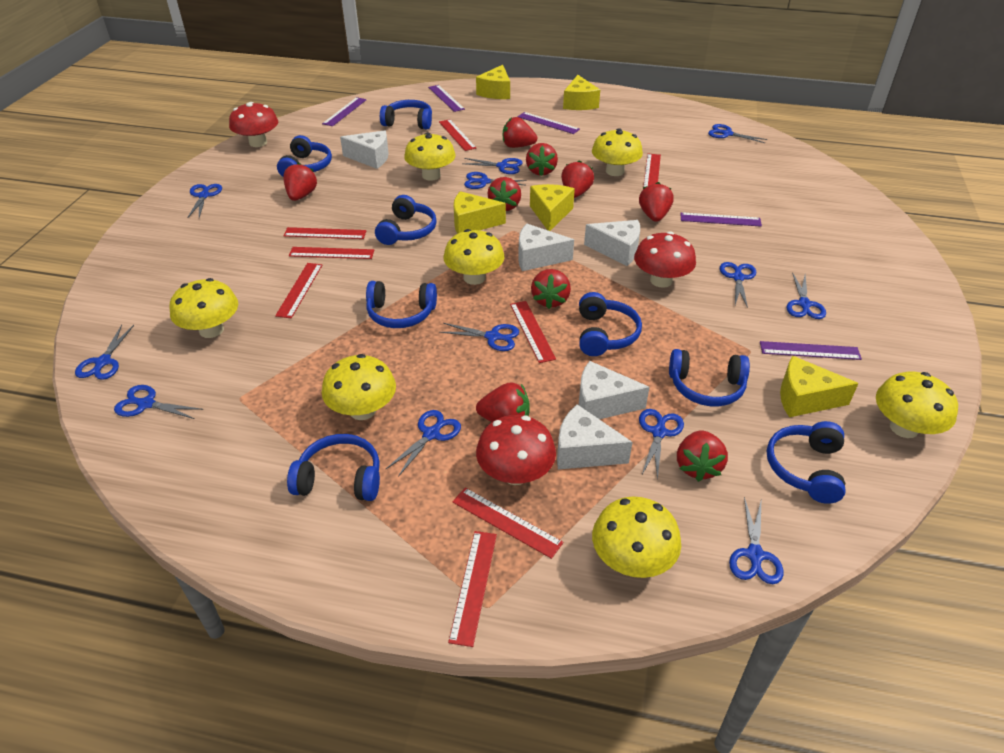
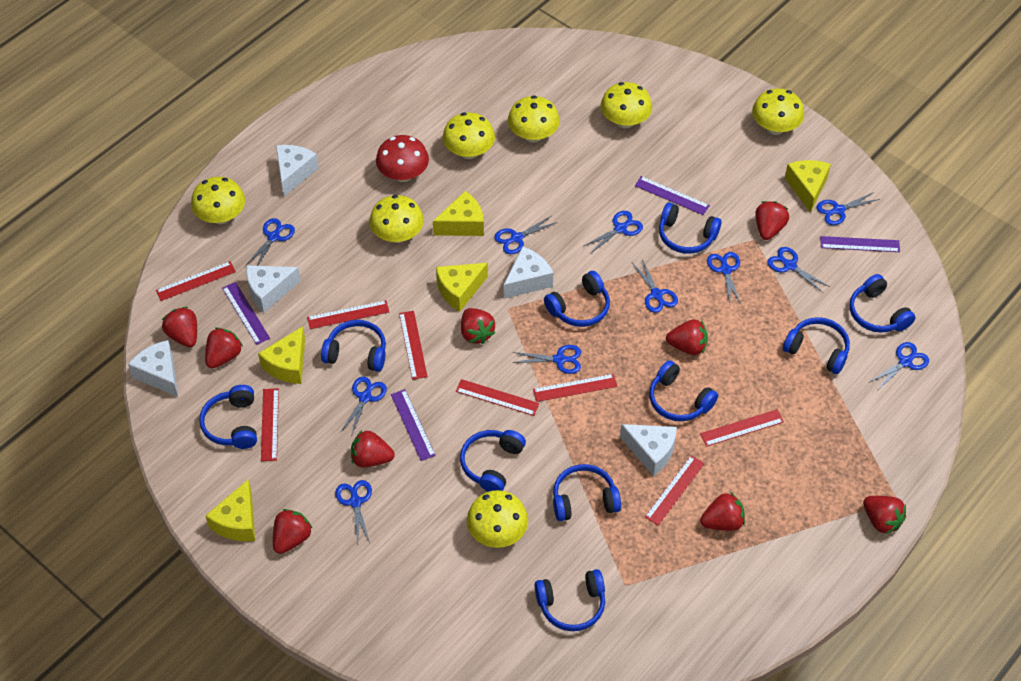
blue headphones: 8 -> 10
blue scissors: 12 -> 11
purple ruler: 5 -> 4
red mushroom: 3 -> 1

